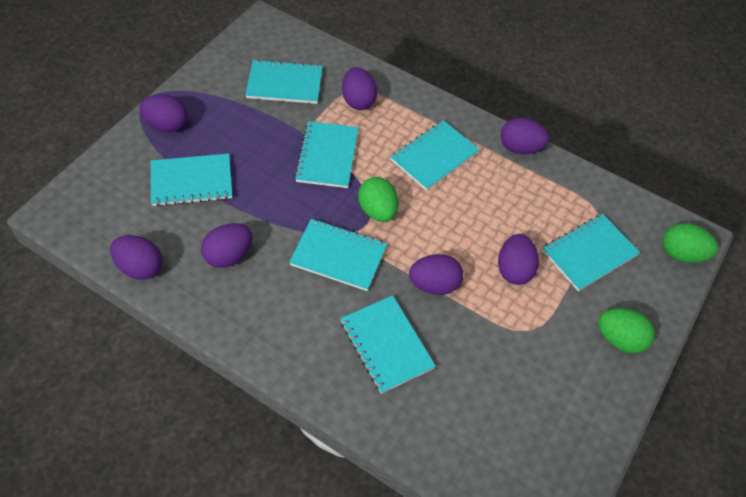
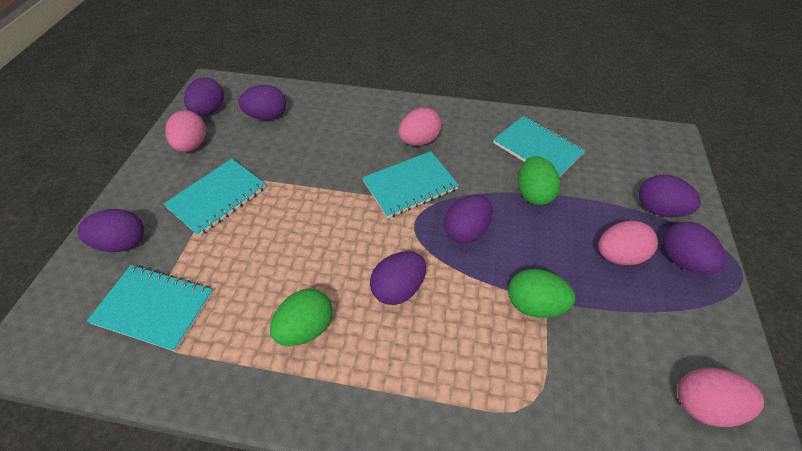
pink egg: 0 -> 4
turquoise notebook: 7 -> 4

